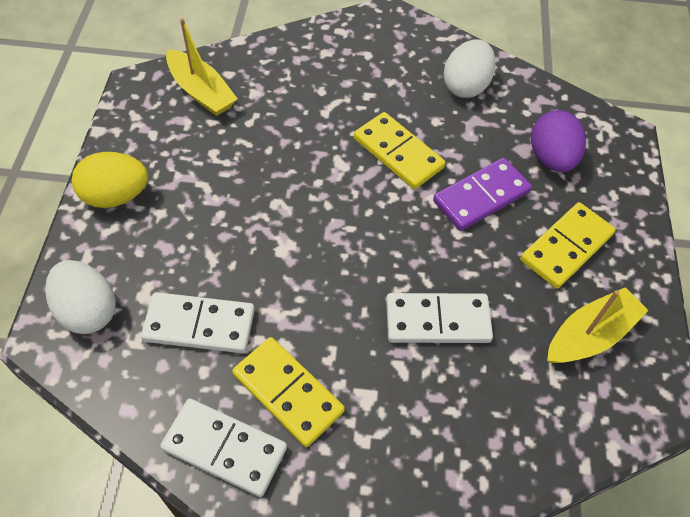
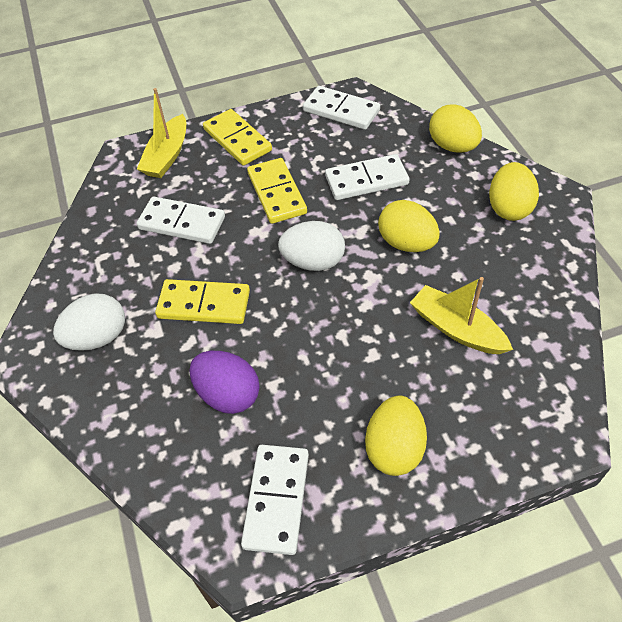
purple domino: 1 -> 0
white domino: 3 -> 4
yellow egg: 1 -> 4

